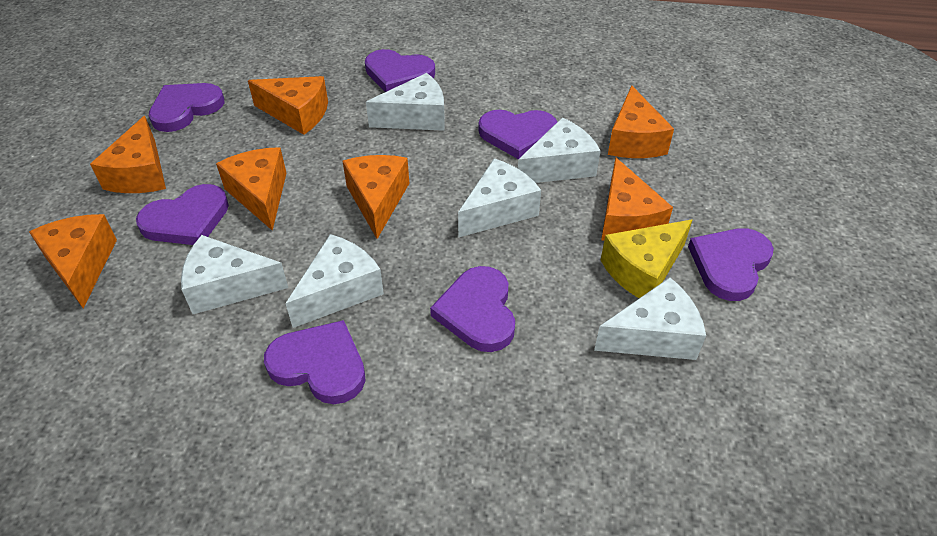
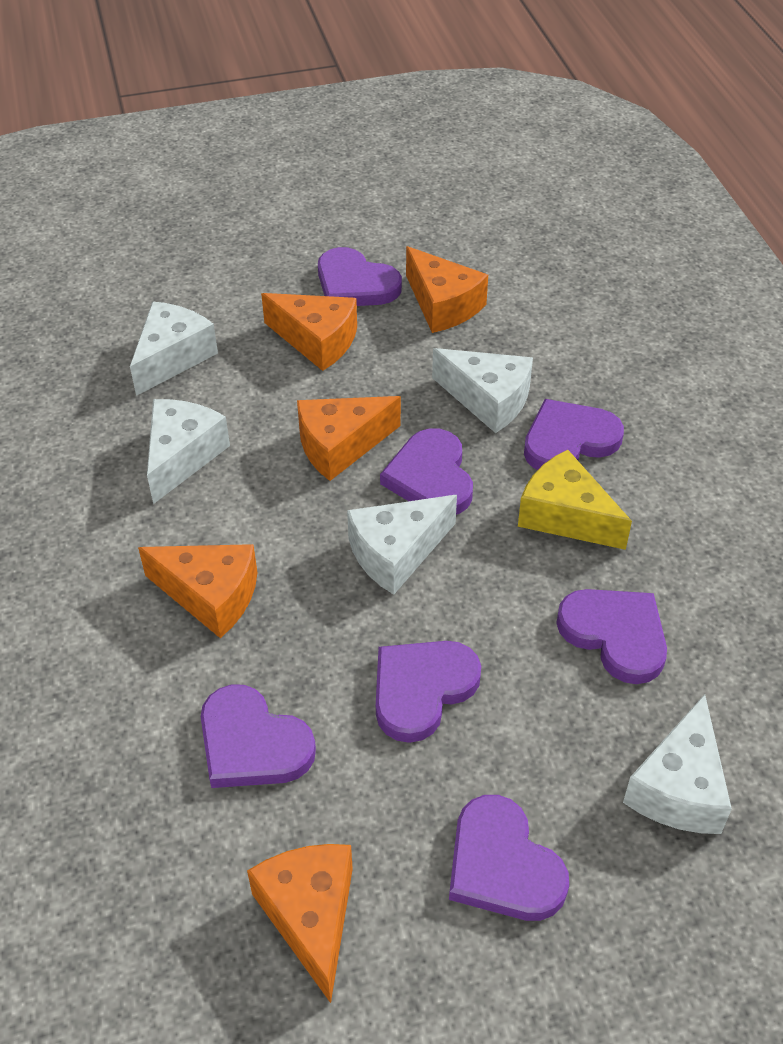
orange cheese: 7 -> 5
white cheese: 6 -> 5

